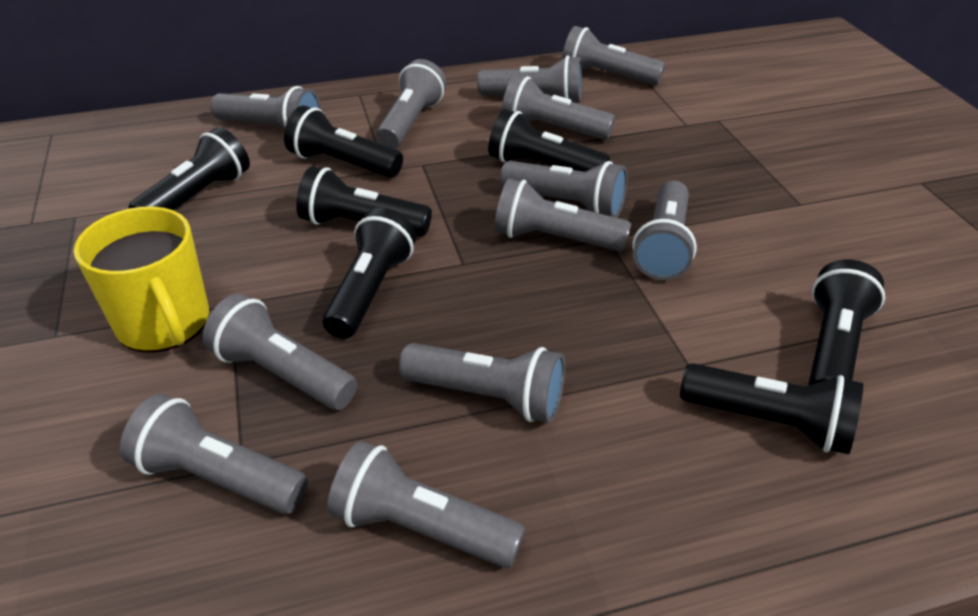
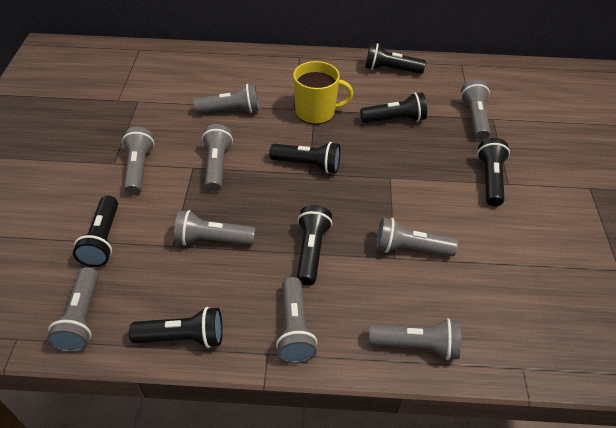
grey flashlight: 12 -> 9

